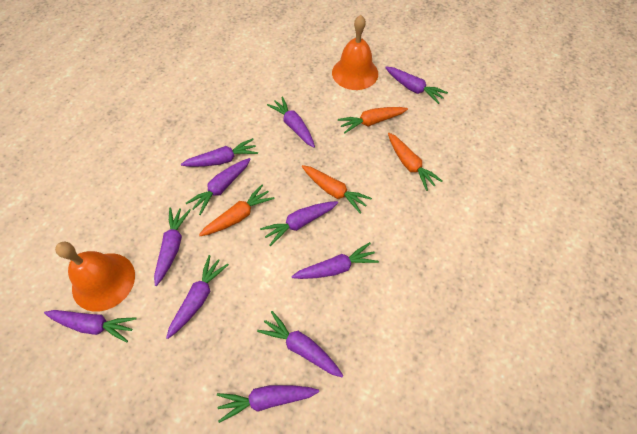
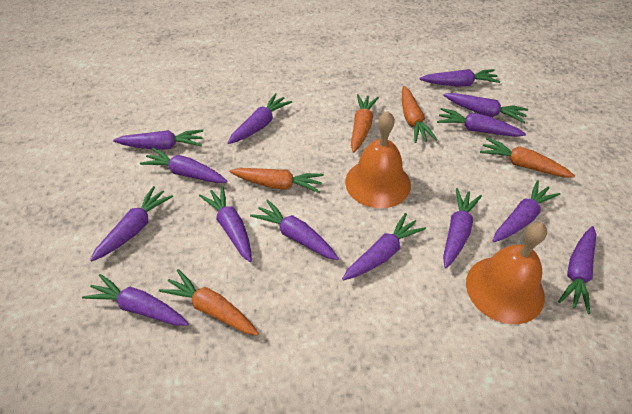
orange carrot: 4 -> 5
purple carrot: 11 -> 14

